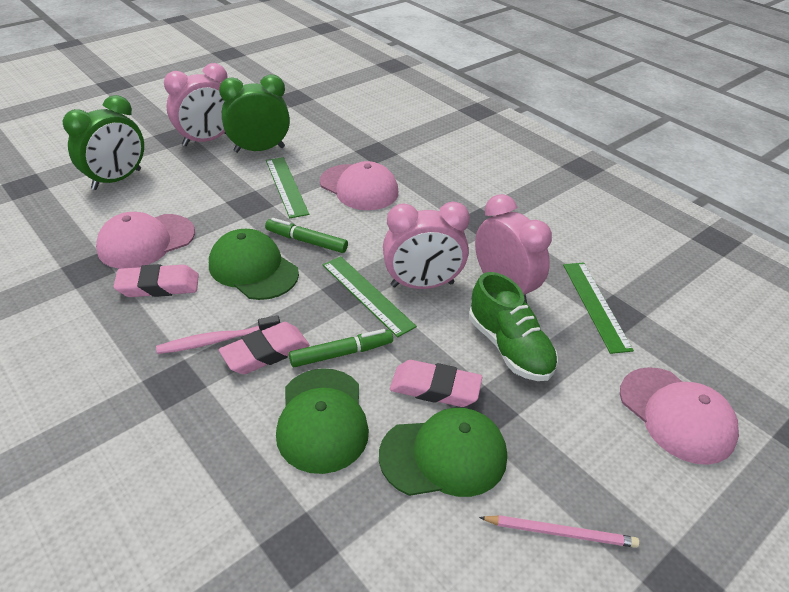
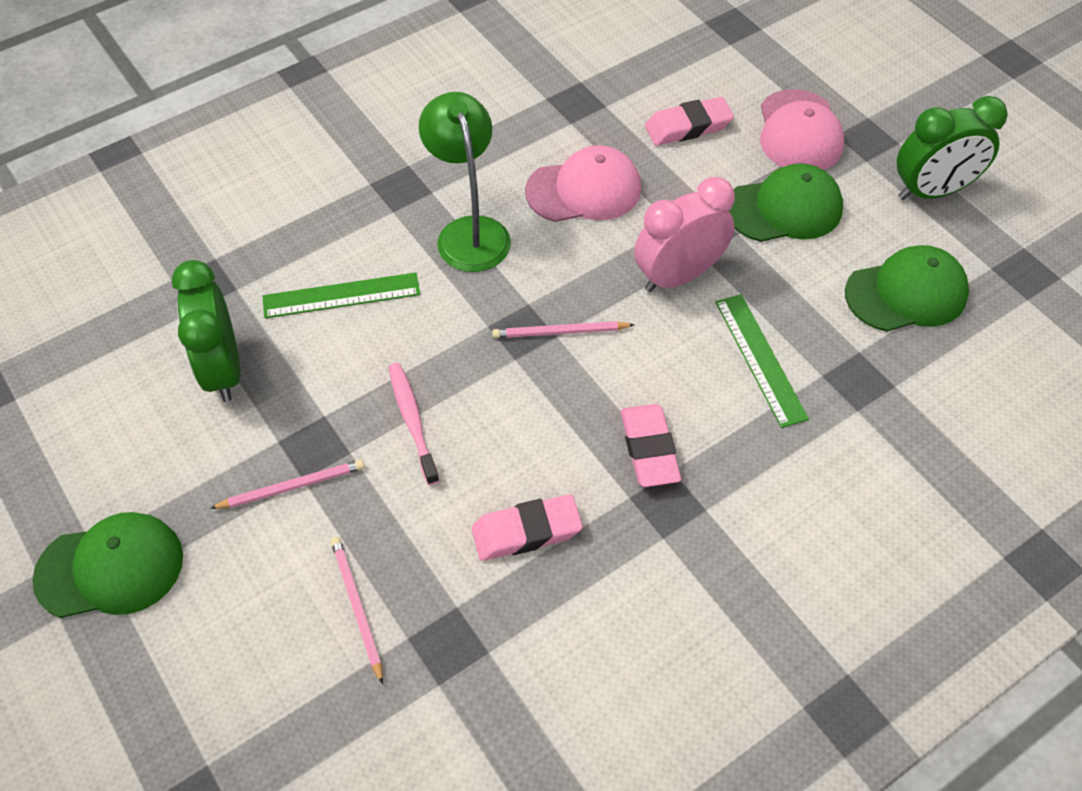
green lamp: 0 -> 1
green marker: 2 -> 0
green ruler: 3 -> 2
green shoe: 1 -> 0
pink cap: 3 -> 2
pink clock: 3 -> 1
pink pencil: 1 -> 3

